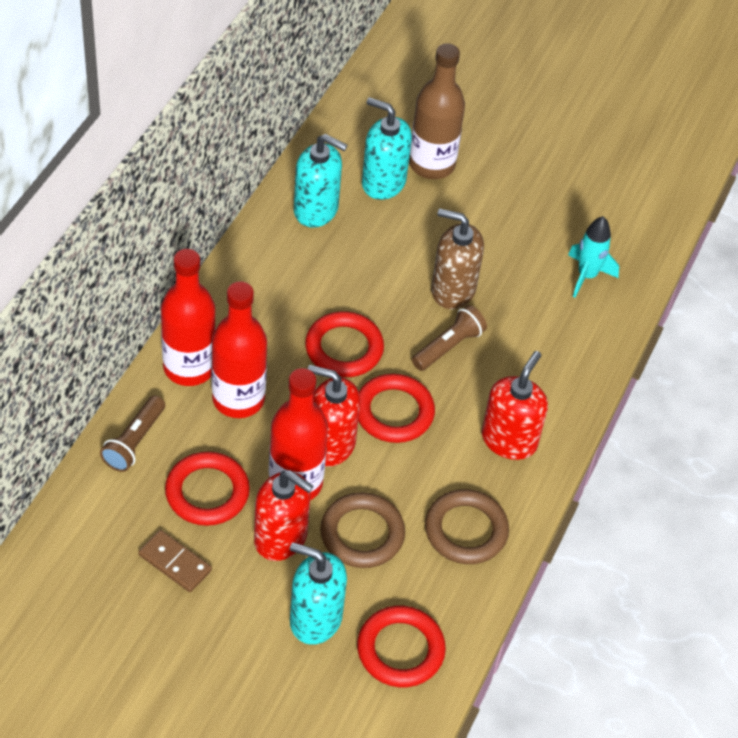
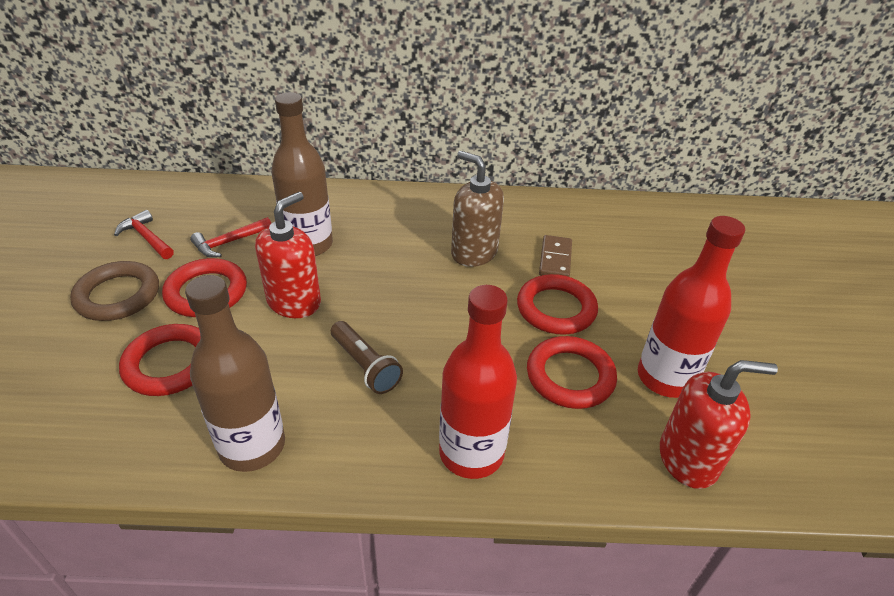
brown bottle: 1 -> 2
brown flashlight: 2 -> 1
brown ring: 2 -> 1
red bottle: 3 -> 2
red hammer: 0 -> 2
red soap dispenser: 3 -> 2
turquoise rocket: 1 -> 0
turquoise soap dispenser: 3 -> 0

